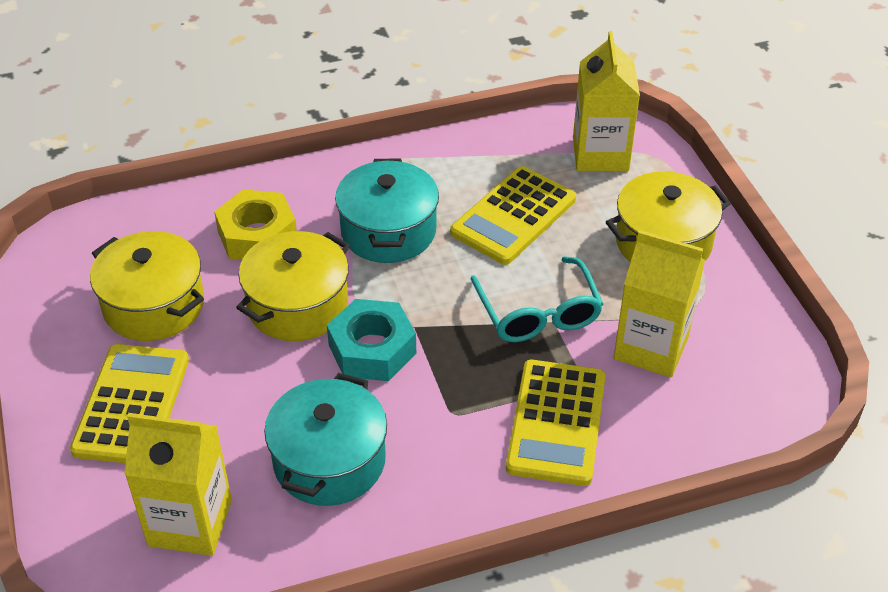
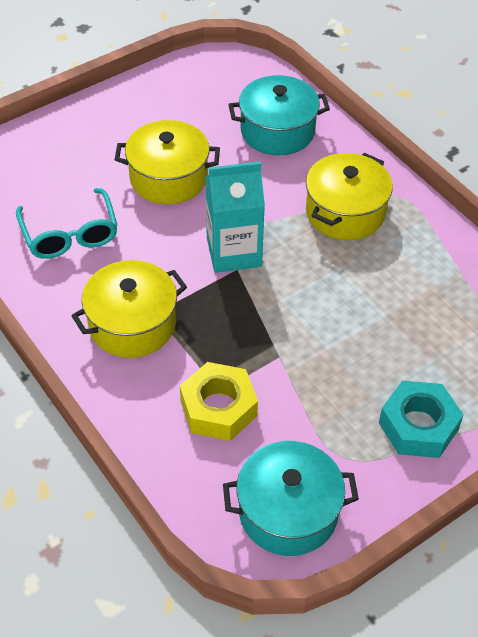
turquoise carton: 0 -> 1
yellow calculator: 3 -> 0
yellow carton: 3 -> 0

